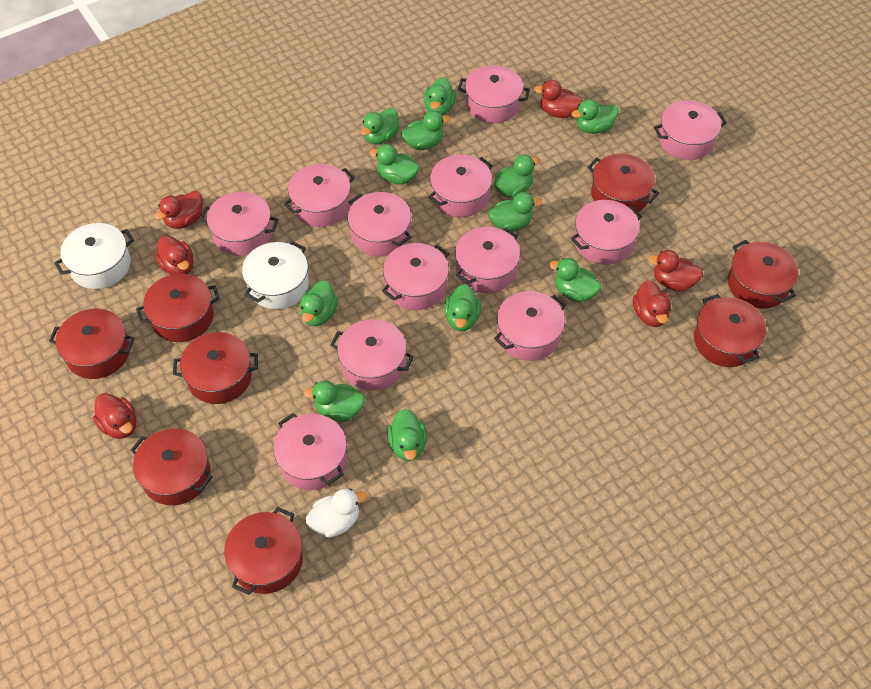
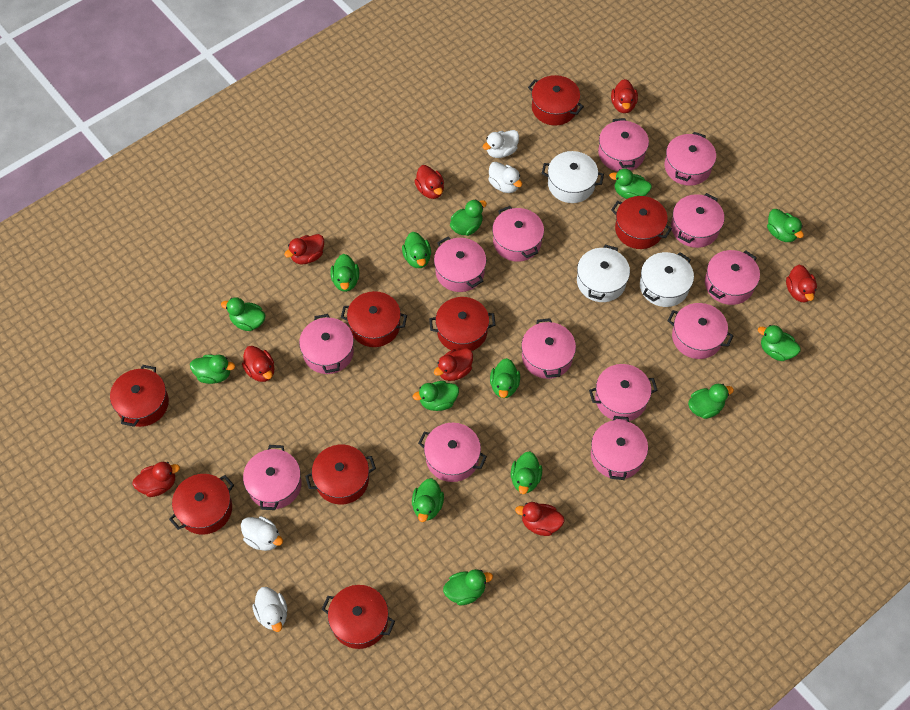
green duck: 12 -> 14
pink pot: 12 -> 13
red duck: 6 -> 8
white duck: 1 -> 4
white pot: 2 -> 3

